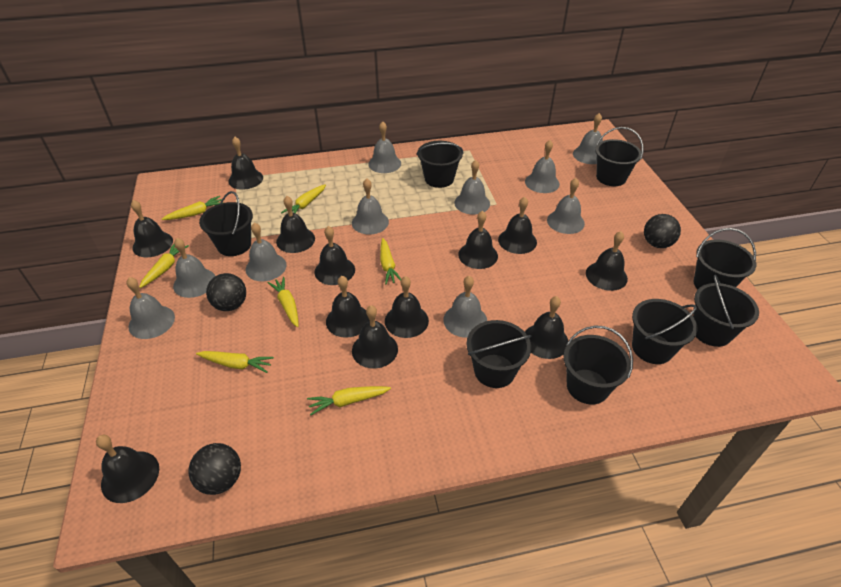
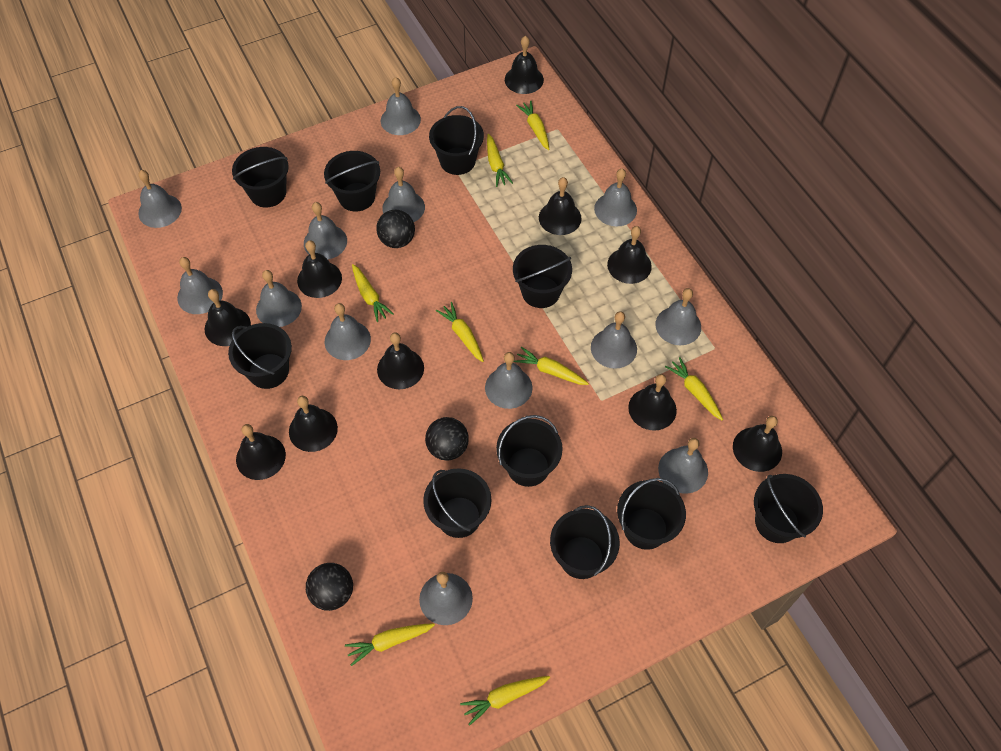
black bell: 12 -> 10
black bucket: 8 -> 10
grey bell: 10 -> 13
yellow carrot: 7 -> 8

